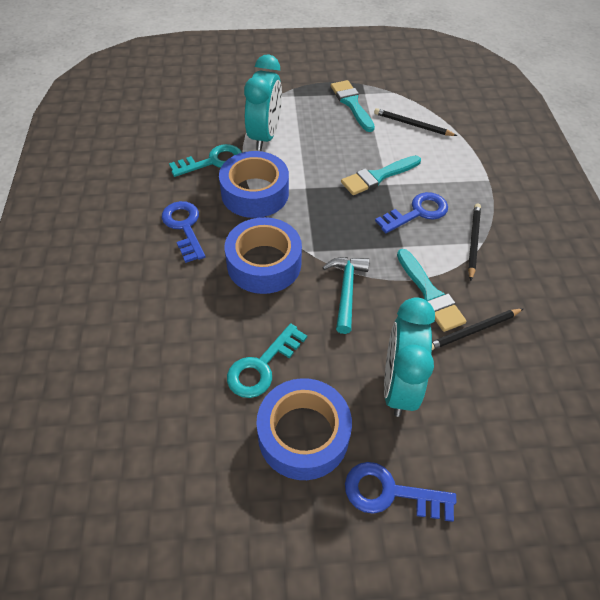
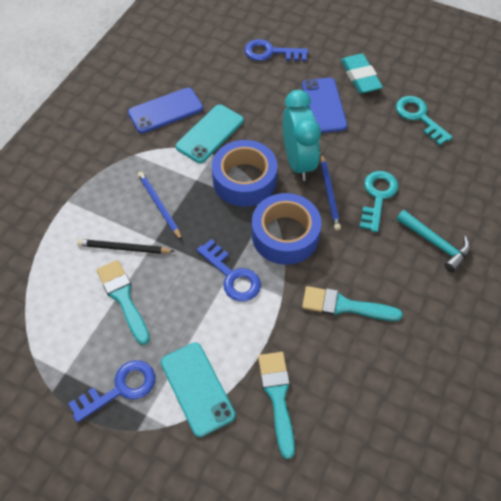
black pencil: 3 -> 1
blue pencil: 0 -> 2
blue phone: 0 -> 2
blue tape: 3 -> 2
turquoise clock: 2 -> 1
turquoise eraser: 0 -> 1
turquoise phone: 0 -> 2

